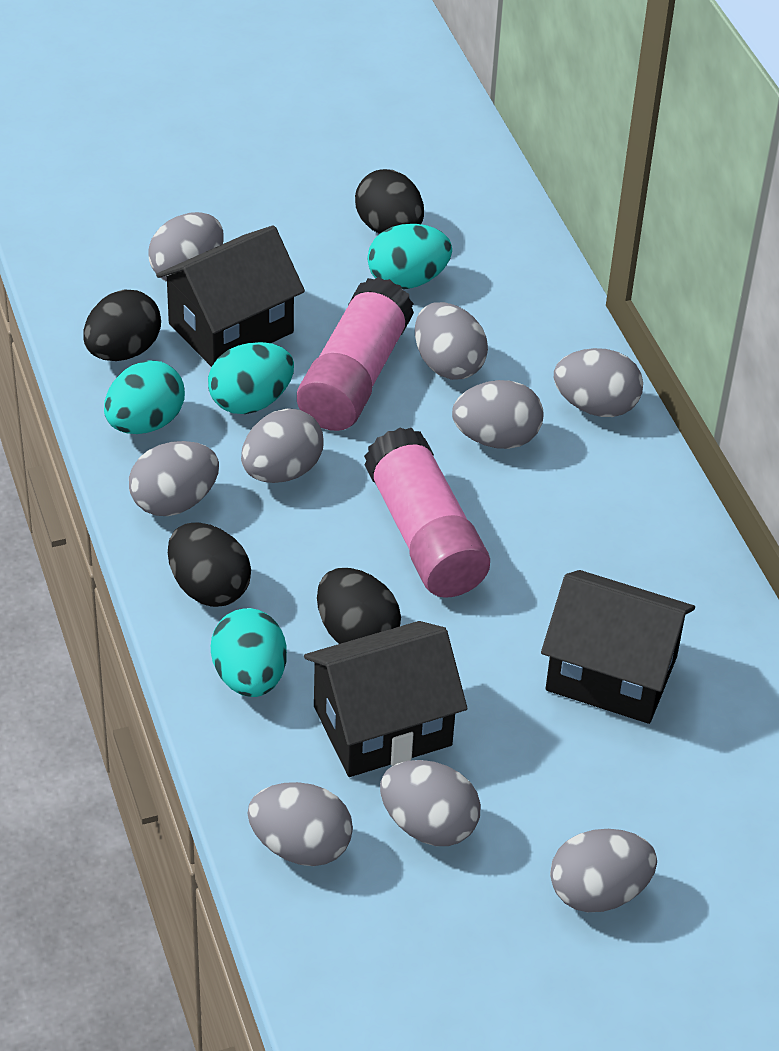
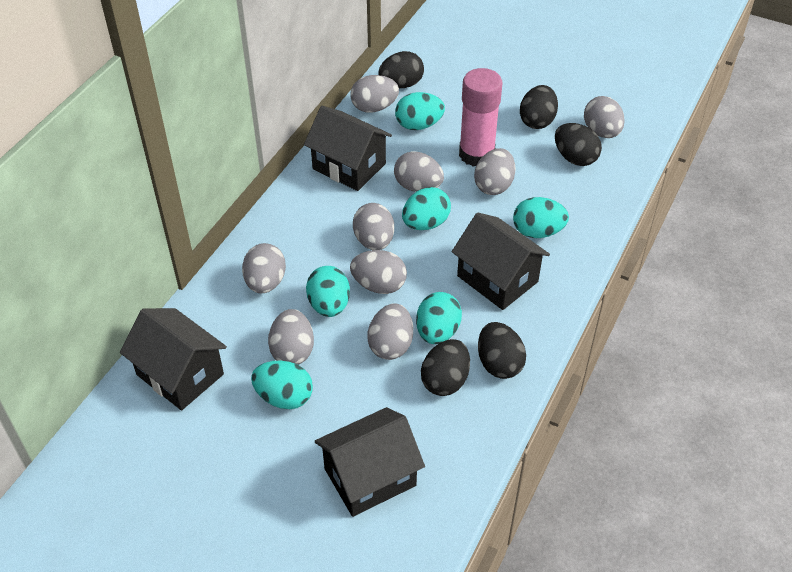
black egg: 4 -> 5
black house: 3 -> 4
pink glue stick: 2 -> 1
turquoise egg: 4 -> 6

